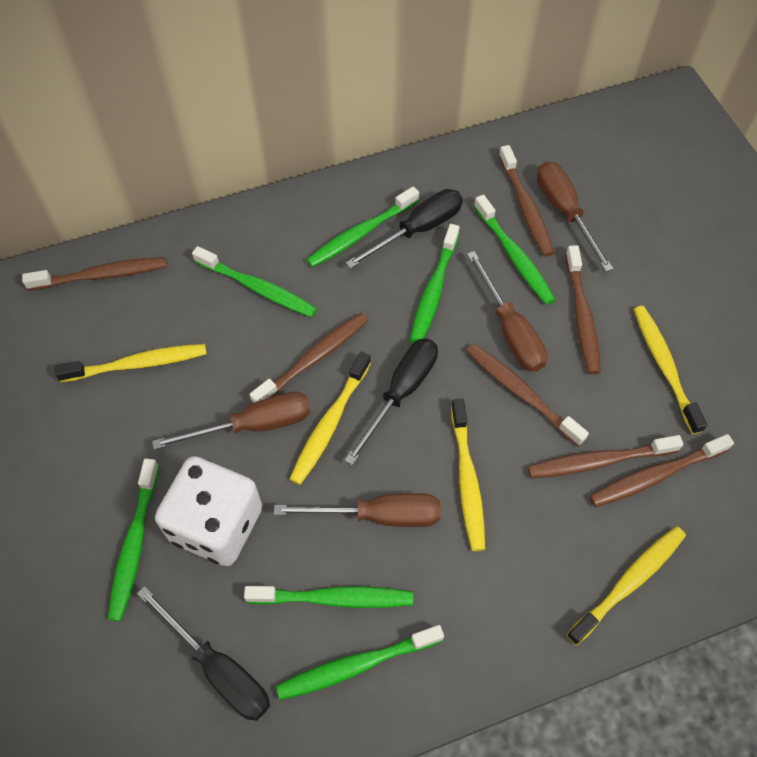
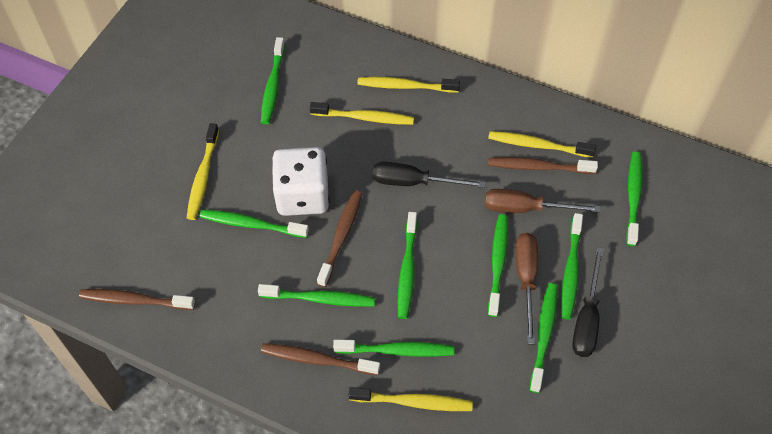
black screwdriver: 3 -> 2
brown screwdriver: 4 -> 2
brown toothbrush: 7 -> 4
green toothbrush: 7 -> 9

